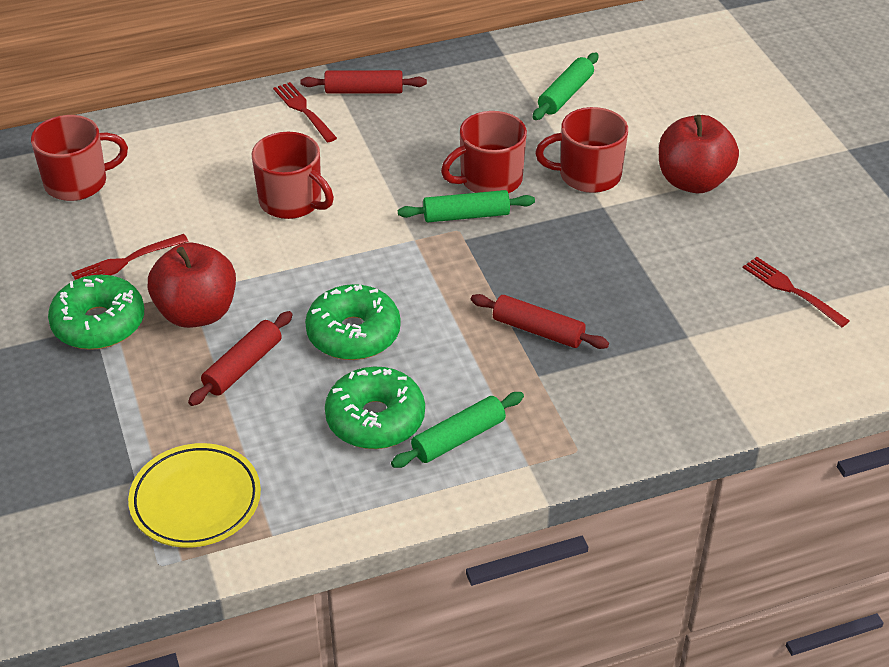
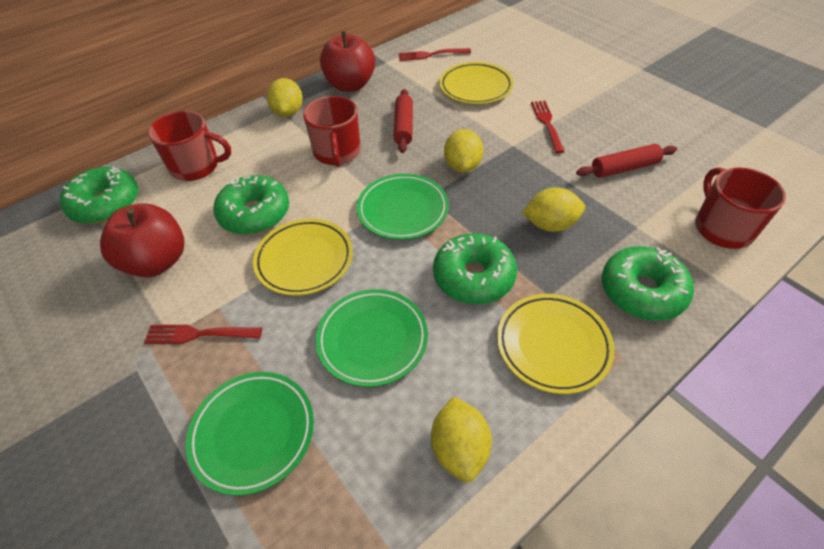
green donut: 3 -> 4
green plate: 0 -> 3
green rolling pin: 3 -> 0
red mug: 4 -> 3
red rolling pin: 3 -> 2
yellow lemon: 0 -> 4
yellow plate: 1 -> 3

